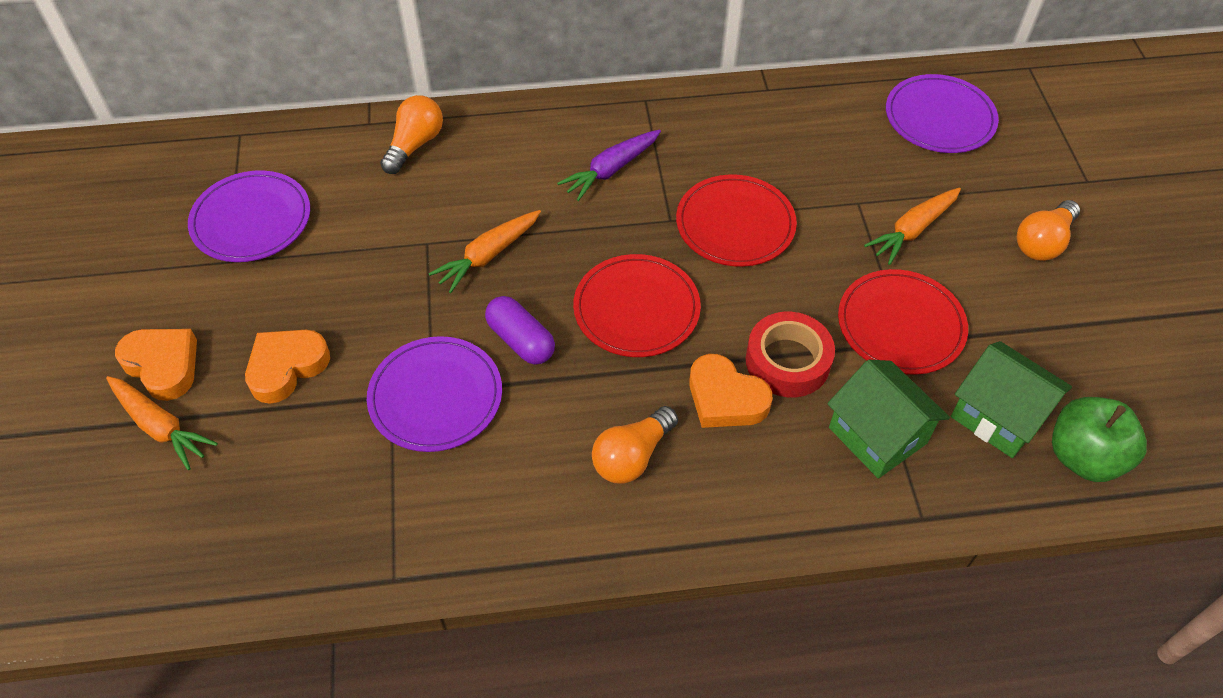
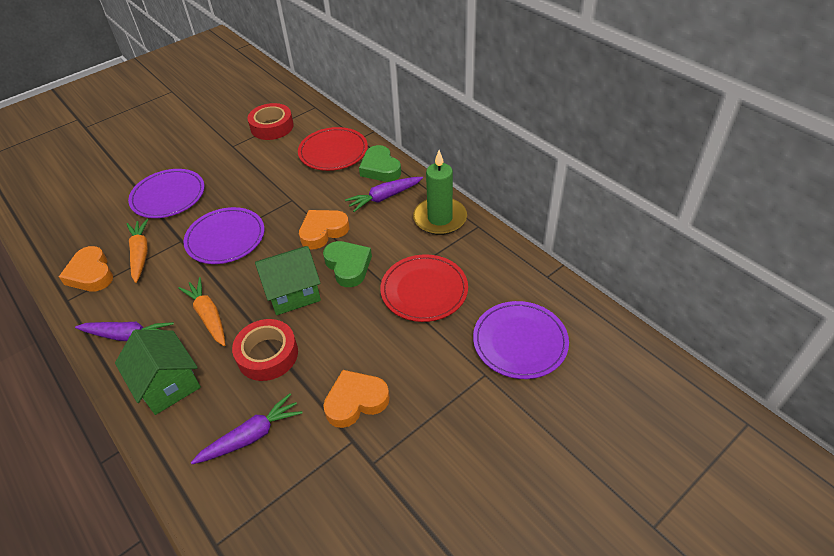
green apple: 1 -> 0
green candle: 0 -> 1
green heart: 0 -> 2
orange carrot: 3 -> 2
orange light bulb: 3 -> 0
purple capsule: 1 -> 0
purple carrot: 1 -> 3
red plate: 3 -> 2
red tape: 1 -> 2

